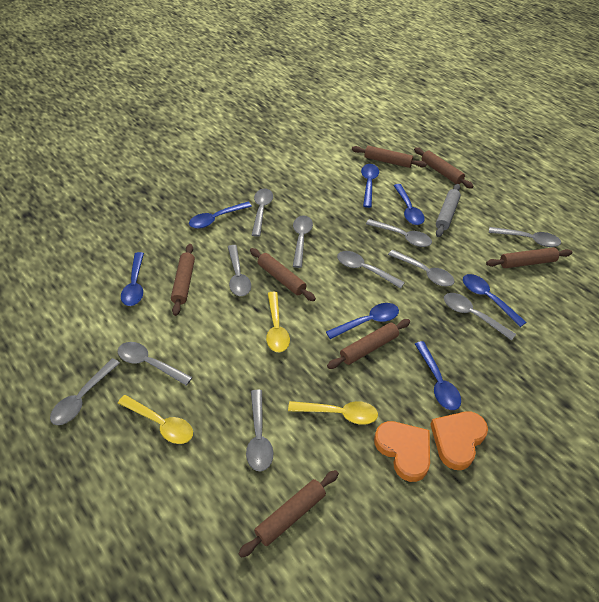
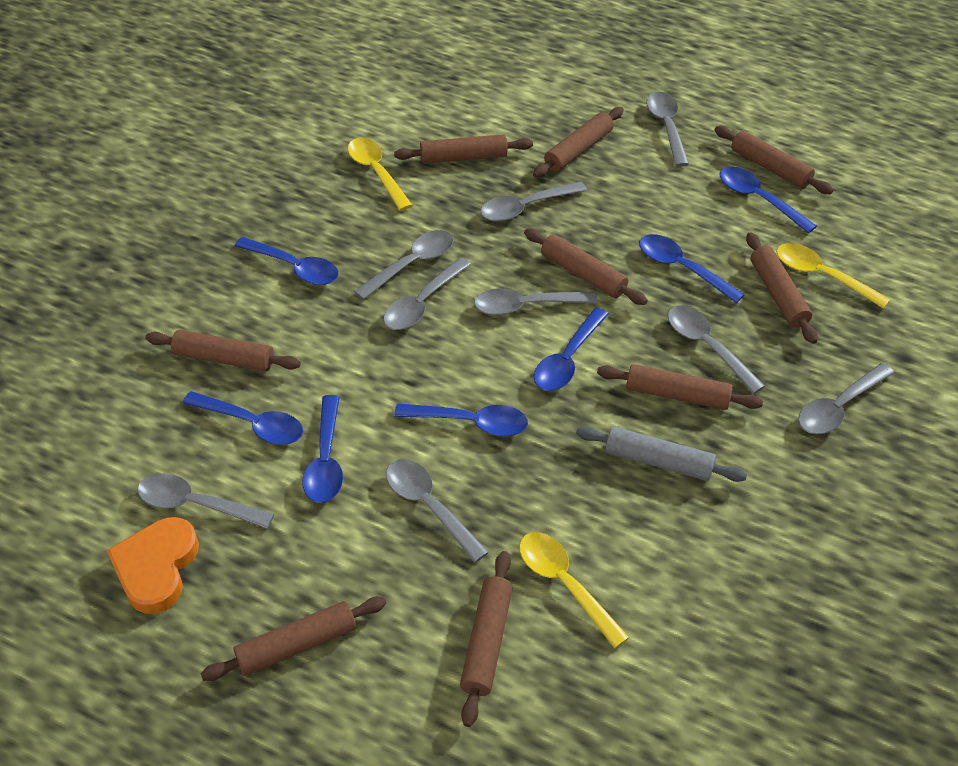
brown rolling pin: 7 -> 9
grey spoon: 11 -> 9
orange heart: 2 -> 1

